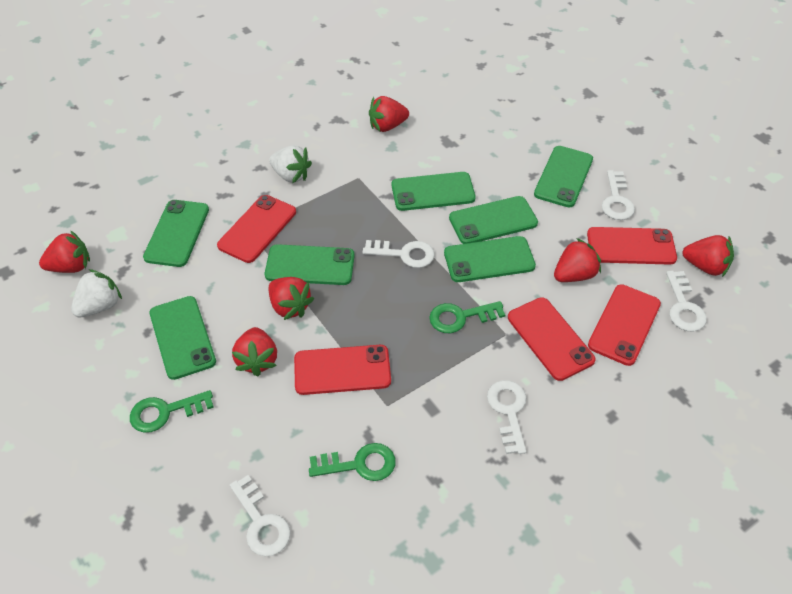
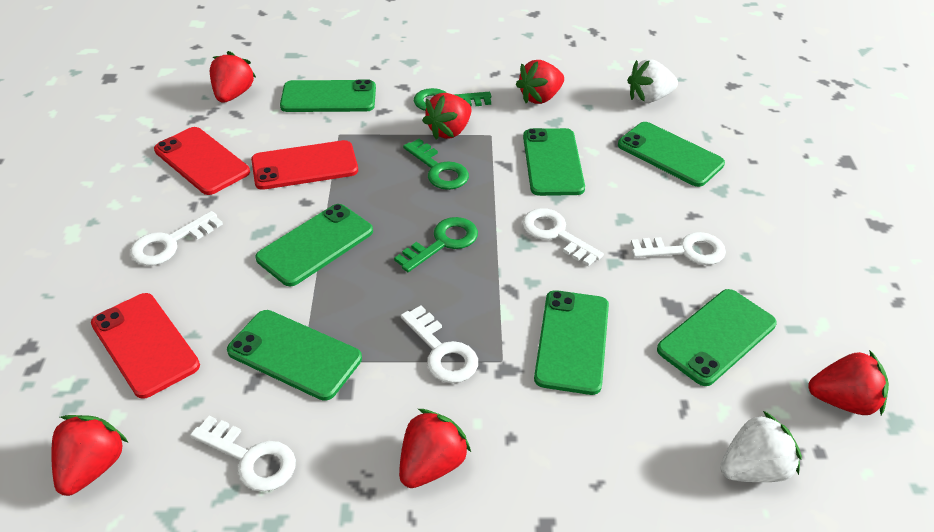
red phone: 5 -> 3

